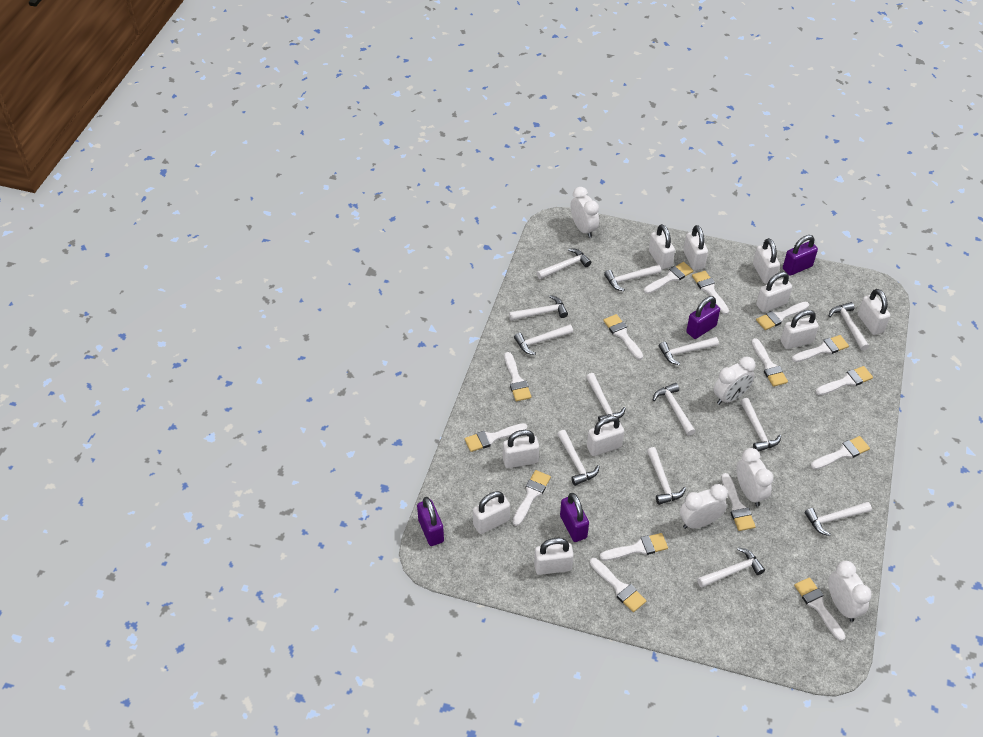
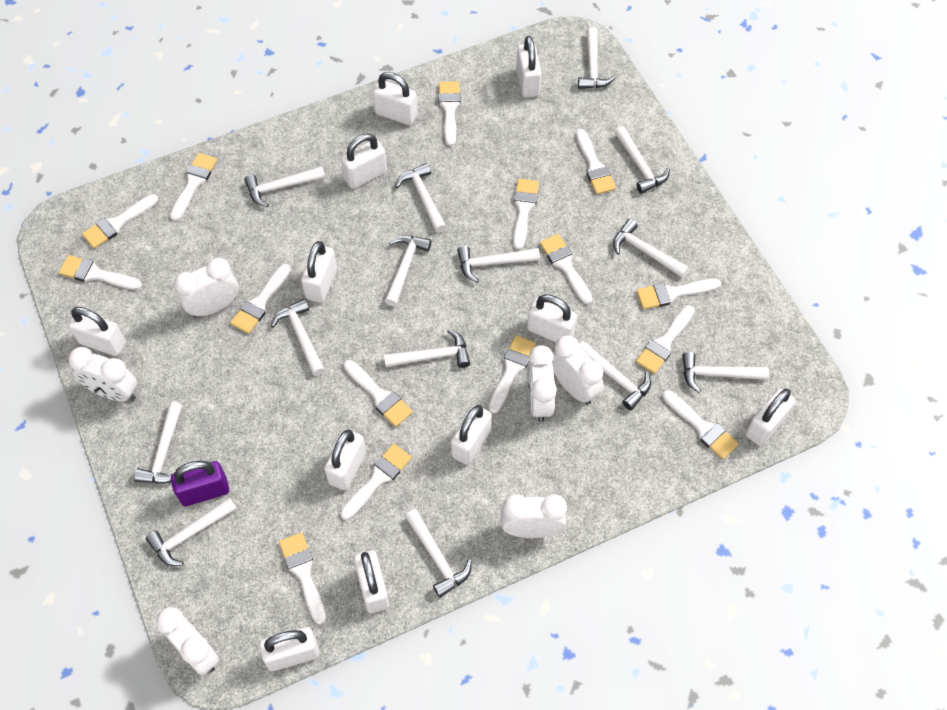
purple padlock: 4 -> 1
white clock: 5 -> 6
white hammer: 13 -> 14
white padlock: 10 -> 11

